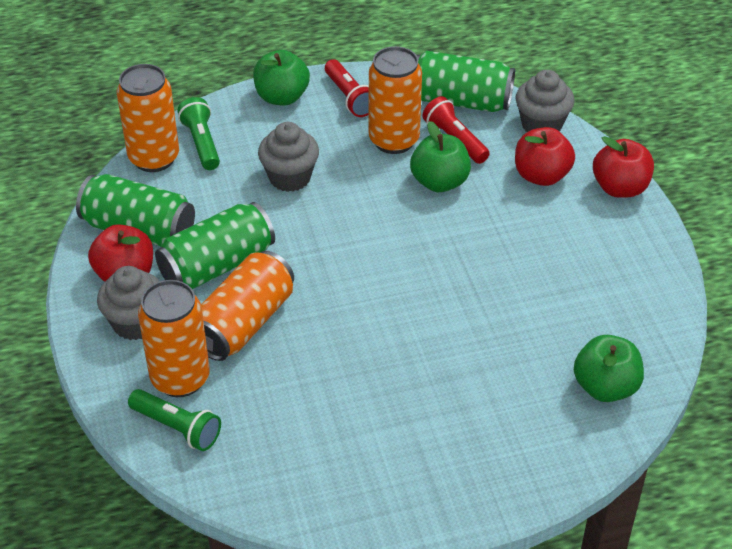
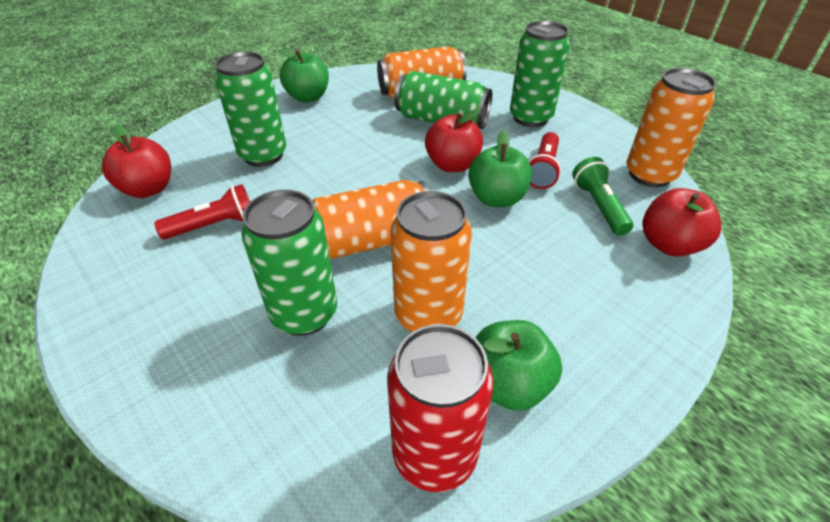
green can: 3 -> 4
green flashlight: 2 -> 1
grey cupcake: 3 -> 0
red can: 0 -> 1

